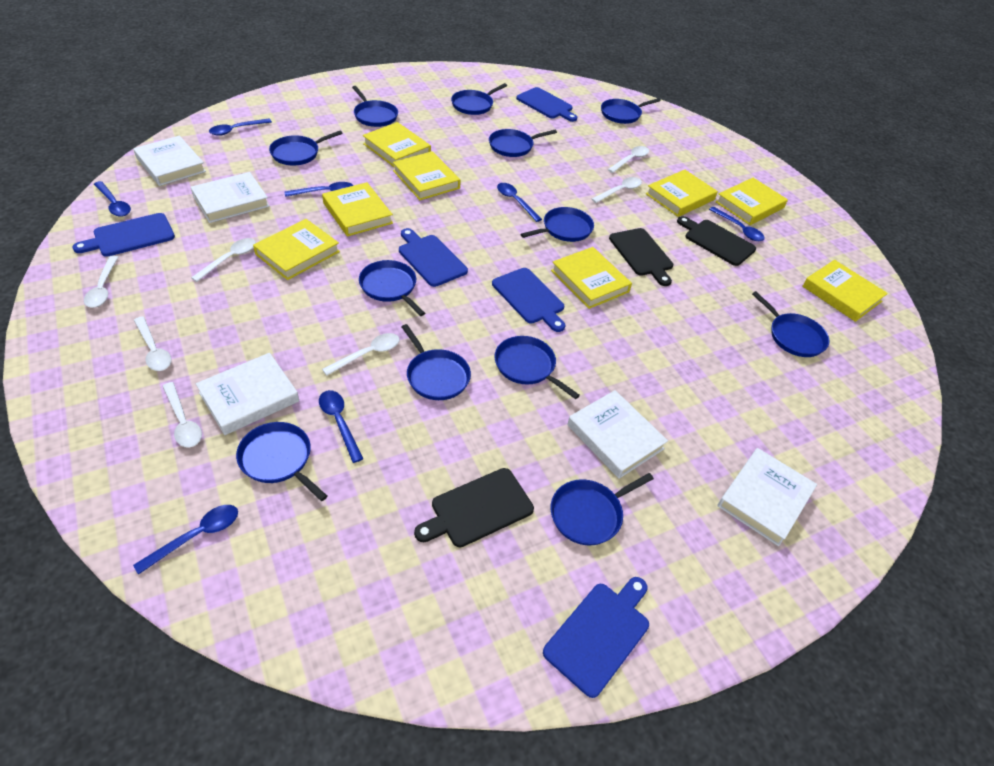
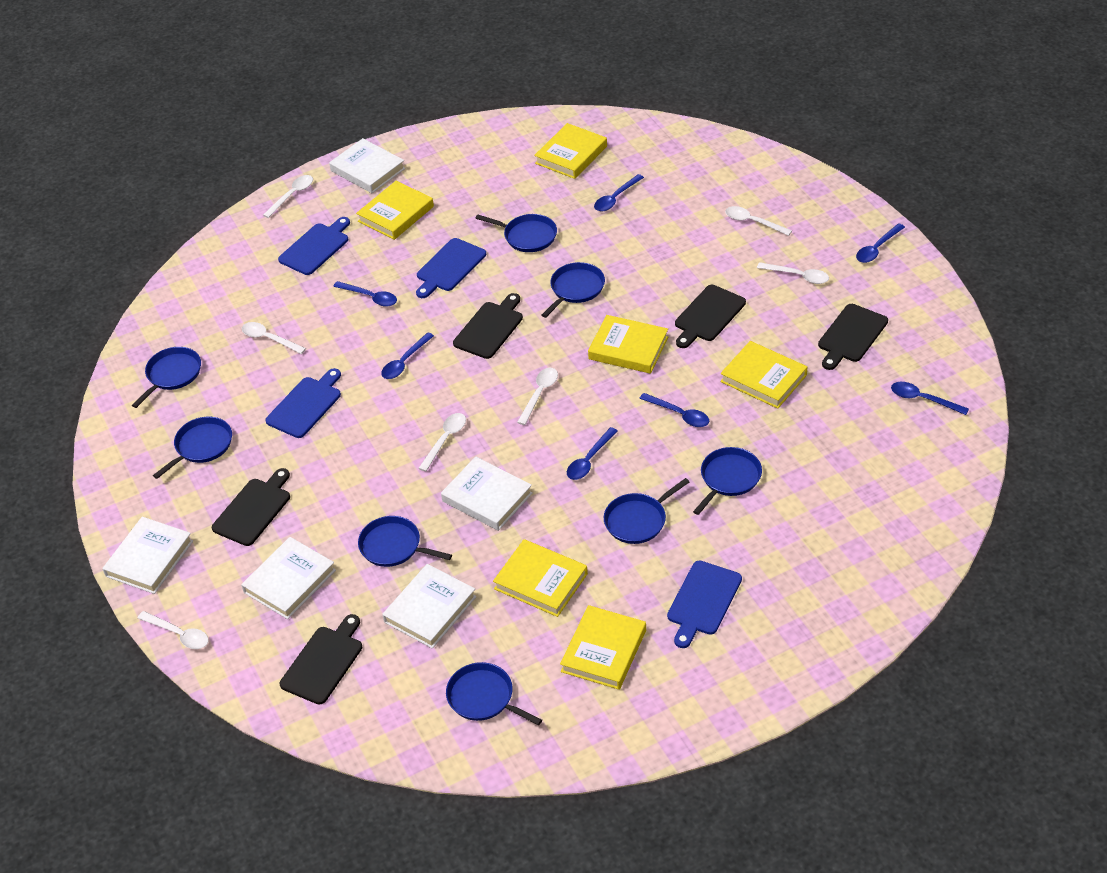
black cutting board: 3 -> 5
blue cutting board: 5 -> 4
blue pan: 12 -> 8
yellow book: 8 -> 6

